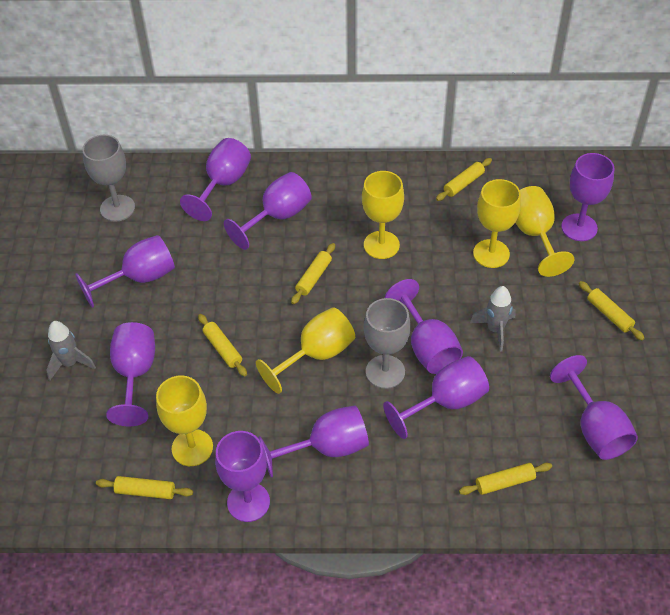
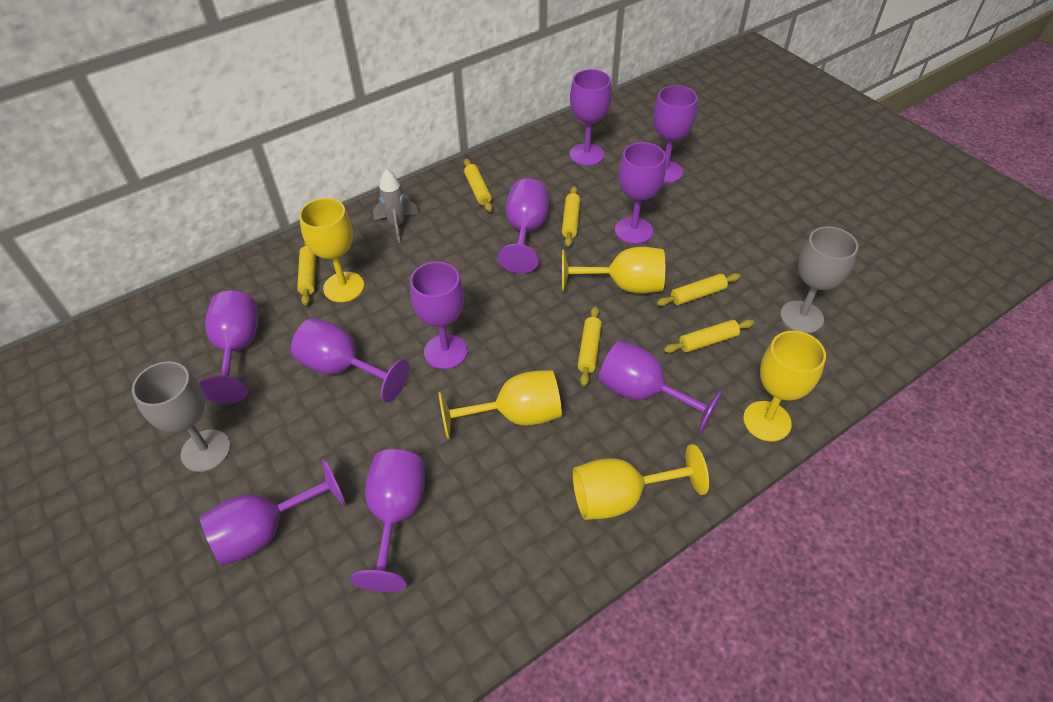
grey rocket: 2 -> 1

